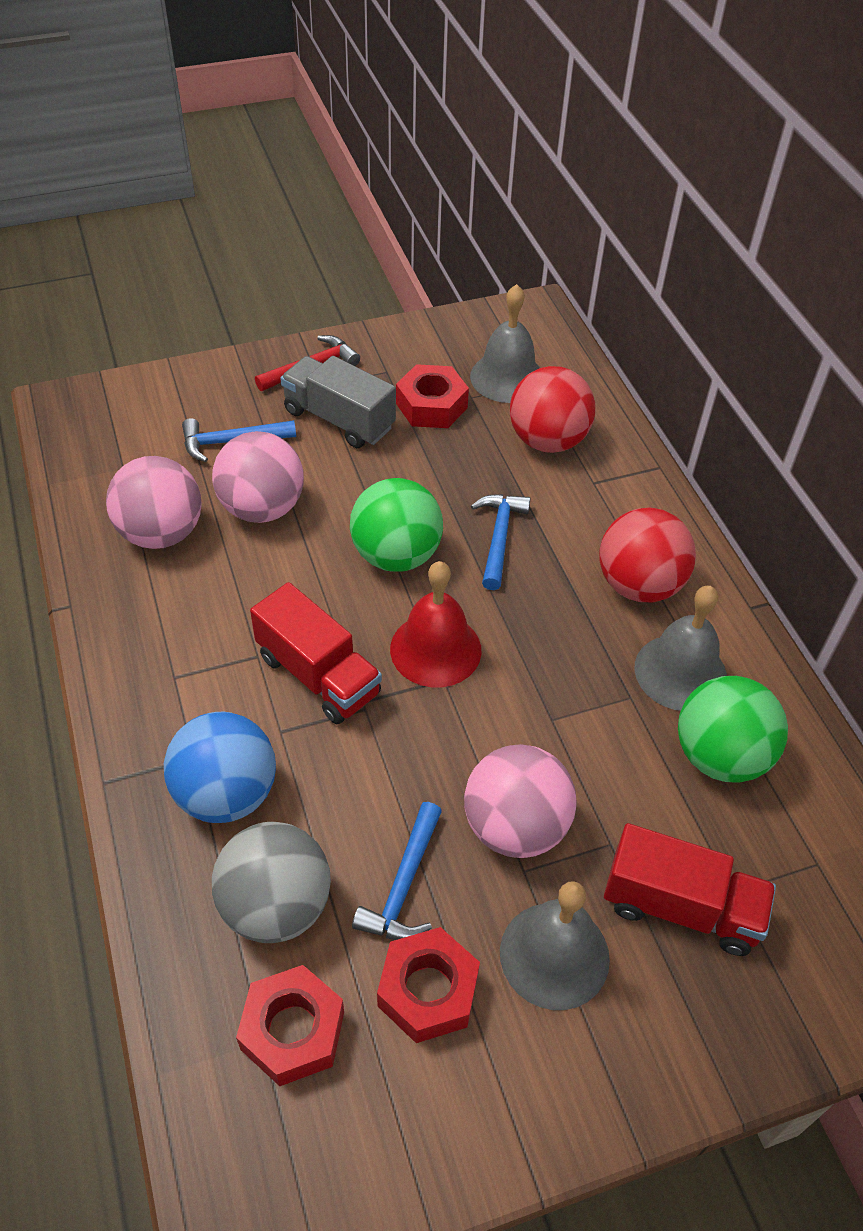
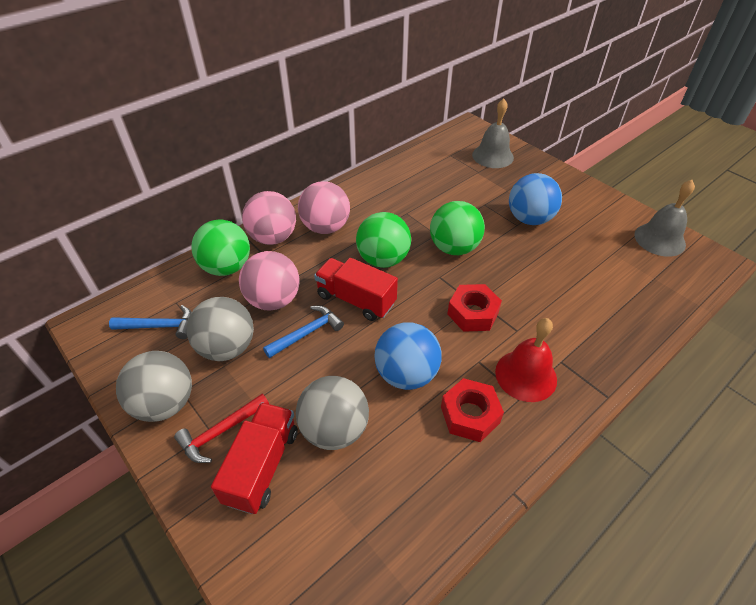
blue ball: 1 -> 2
blue hammer: 3 -> 2
green ball: 2 -> 3
grey ball: 1 -> 3
grey bell: 3 -> 2
grey truck: 1 -> 0
red ball: 2 -> 0
red nut: 3 -> 2

